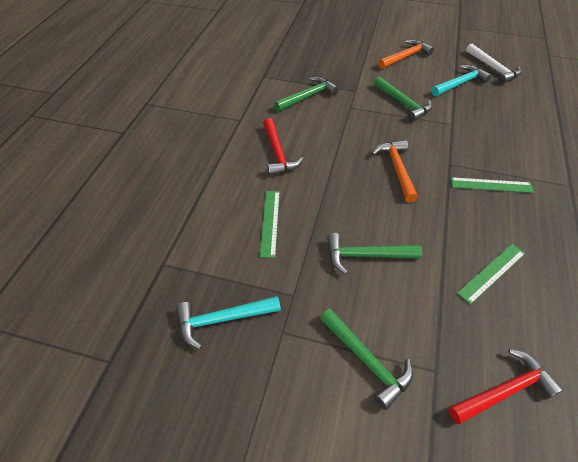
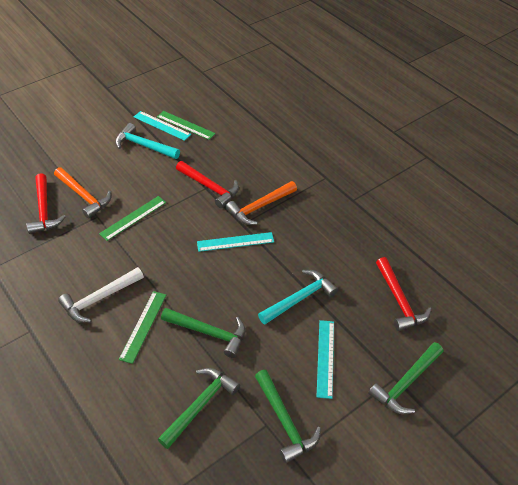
red hammer: 2 -> 3
turquoise ruler: 0 -> 3

